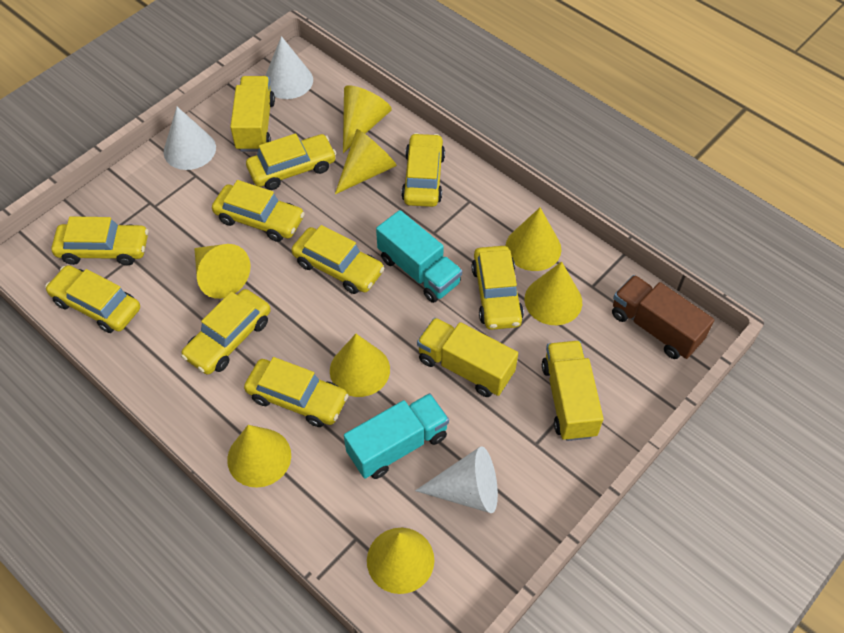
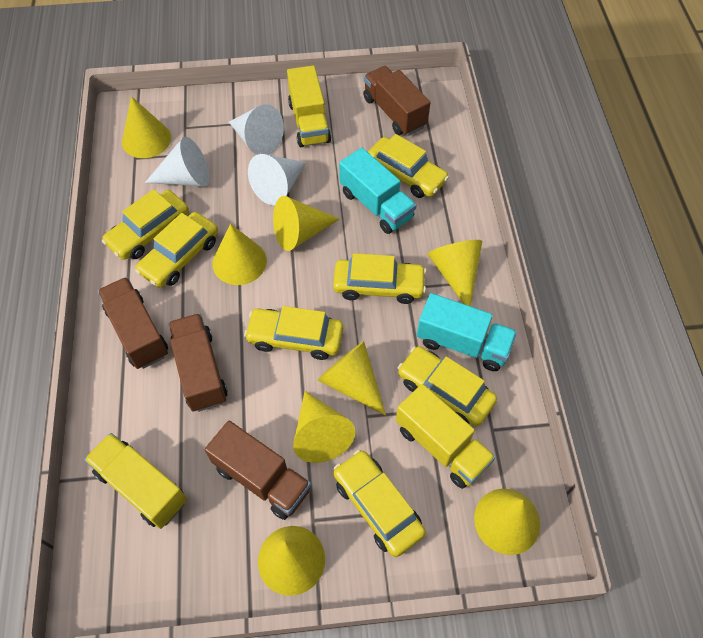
brown truck: 1 -> 4
yellow car: 9 -> 7

